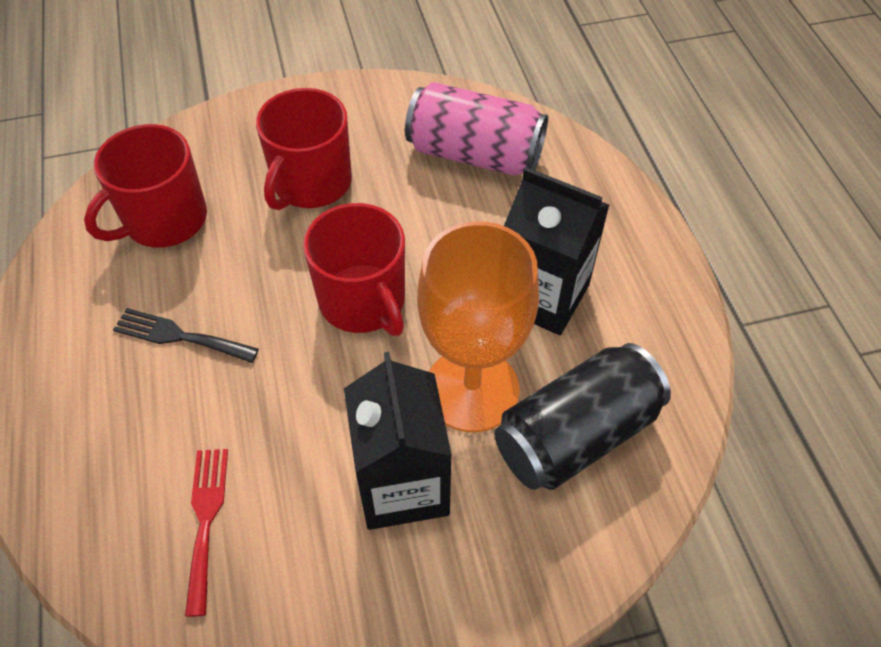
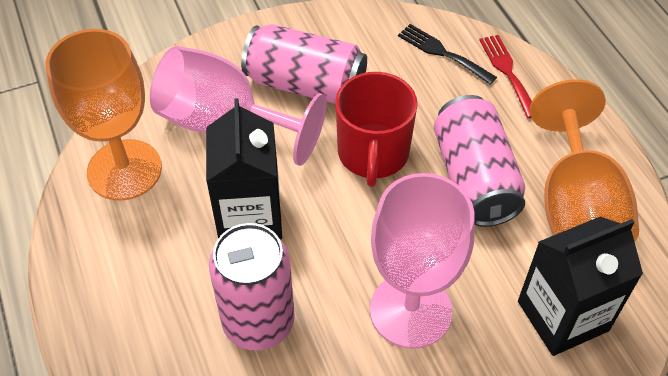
black can: 1 -> 0
orange goblet: 1 -> 2
pink can: 1 -> 3
pink goblet: 0 -> 2
red mug: 3 -> 1

